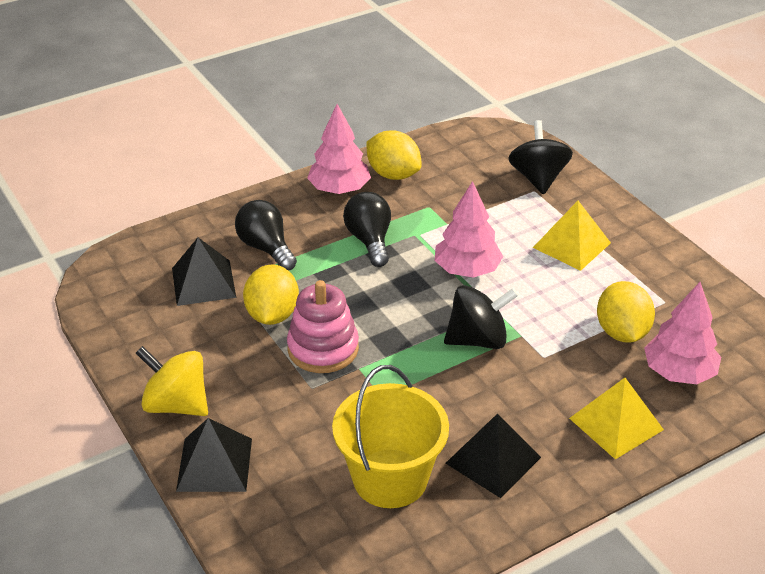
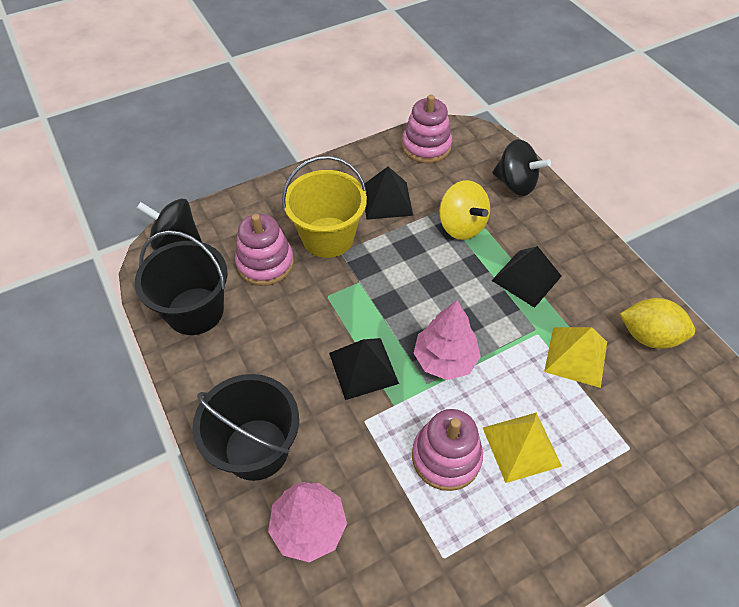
black bucket: 0 -> 2
black light bulb: 2 -> 0
pink stacking toy: 1 -> 3
pink tree: 3 -> 2
yellow lemon: 3 -> 1

